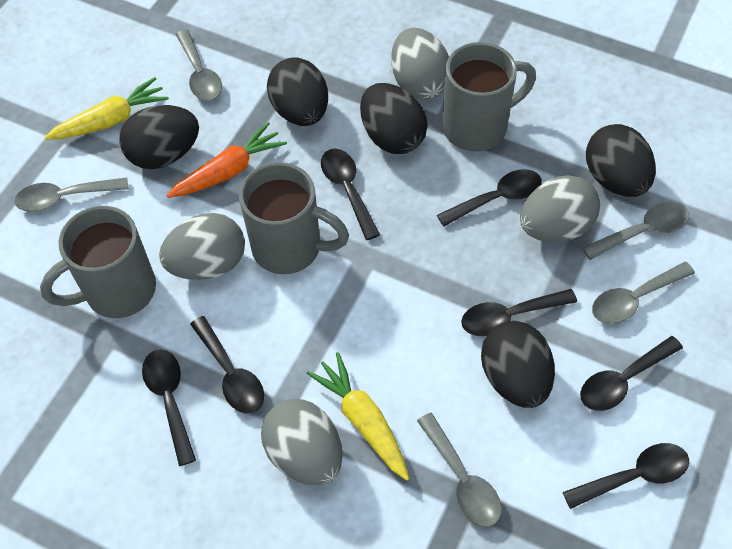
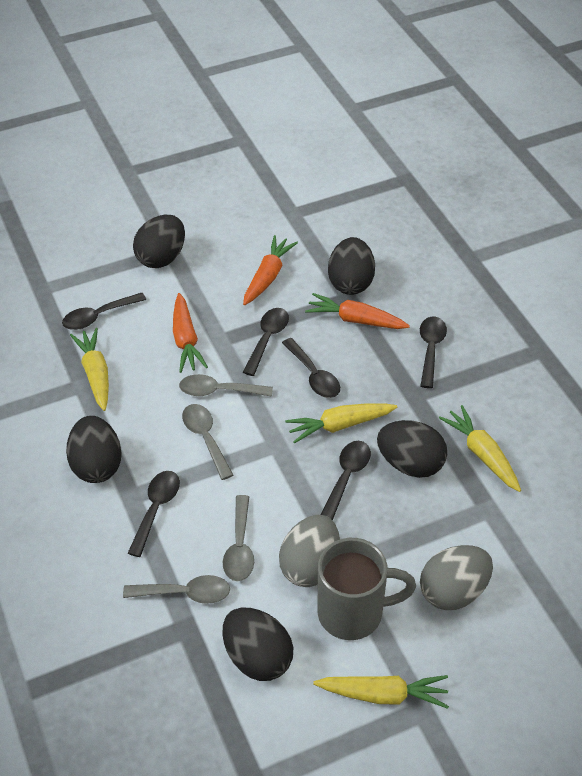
black spoon: 7 -> 6
grey egg: 4 -> 2
grey mug: 3 -> 1
grey spoon: 5 -> 4
orange carrot: 1 -> 3
yellow carrot: 2 -> 4

